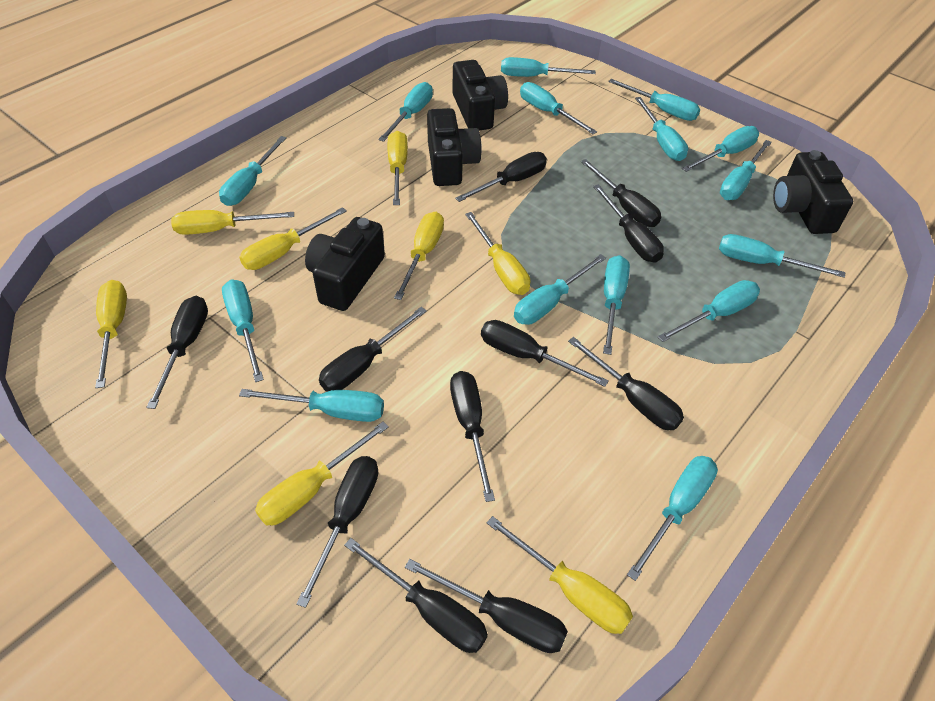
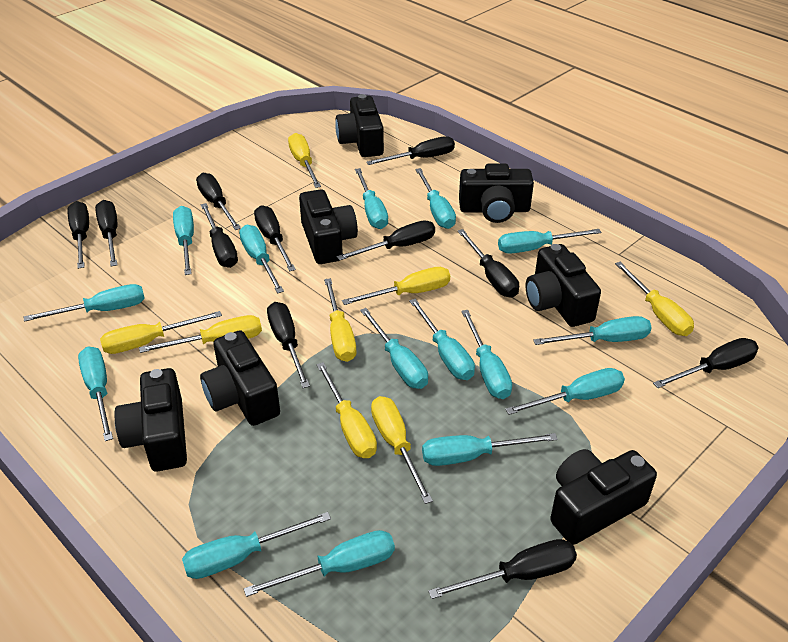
black camera: 4 -> 7

